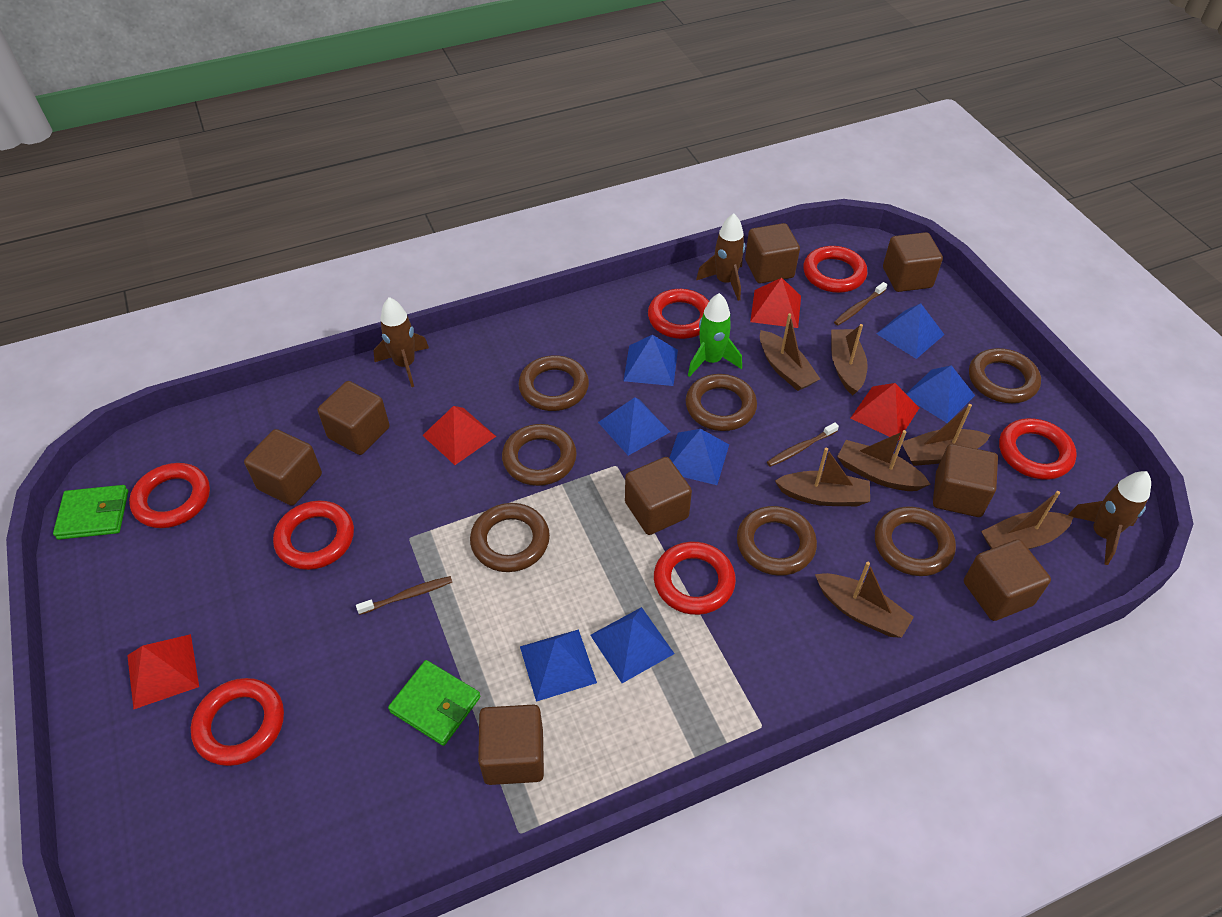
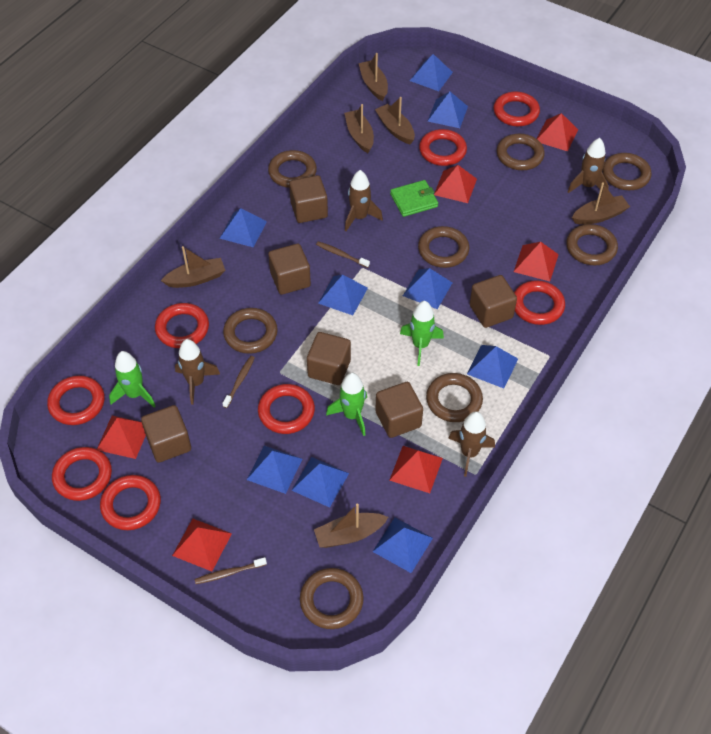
blue pyramid: 7 -> 9
brown boat: 7 -> 6
brown cube: 8 -> 6
brown ring: 7 -> 8
brown rocket: 3 -> 4
green rocket: 1 -> 3
green wallet: 2 -> 1
red pyramid: 4 -> 6
red ring: 7 -> 8

